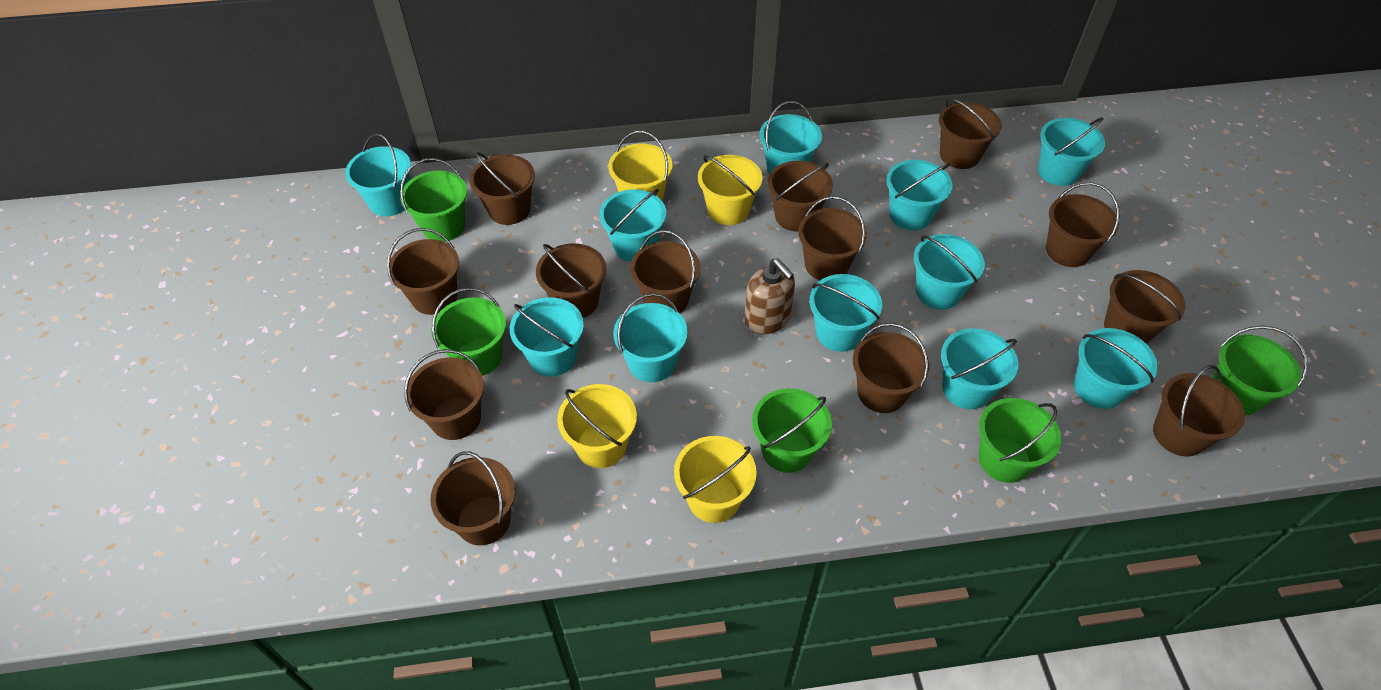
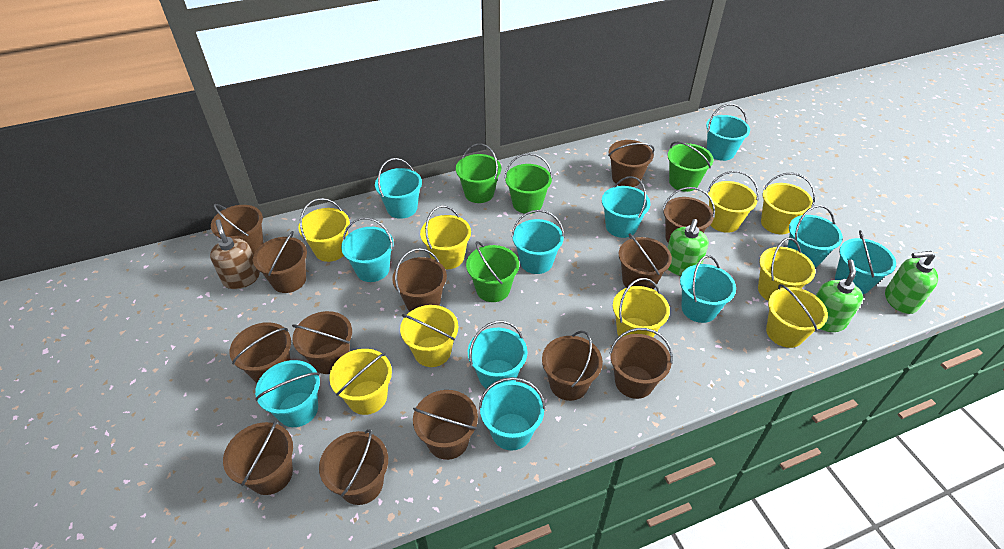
green bucket: 5 -> 4
green soap dispenser: 0 -> 3
yellow bucket: 4 -> 9

